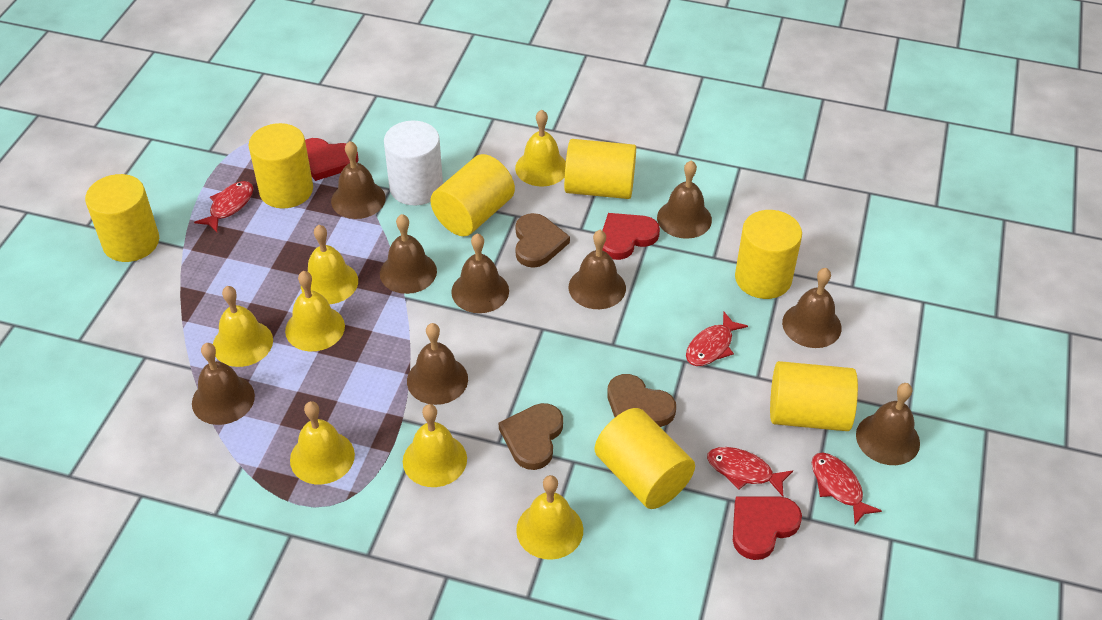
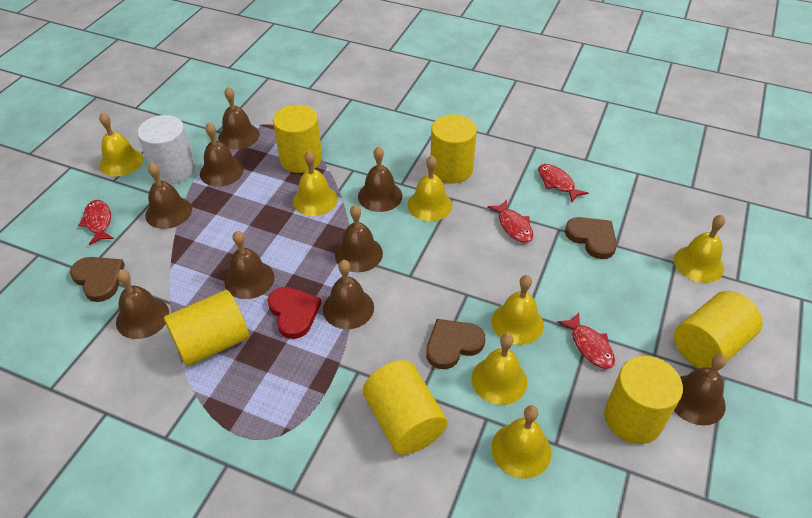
red heart: 3 -> 1
yellow cylinder: 7 -> 6

